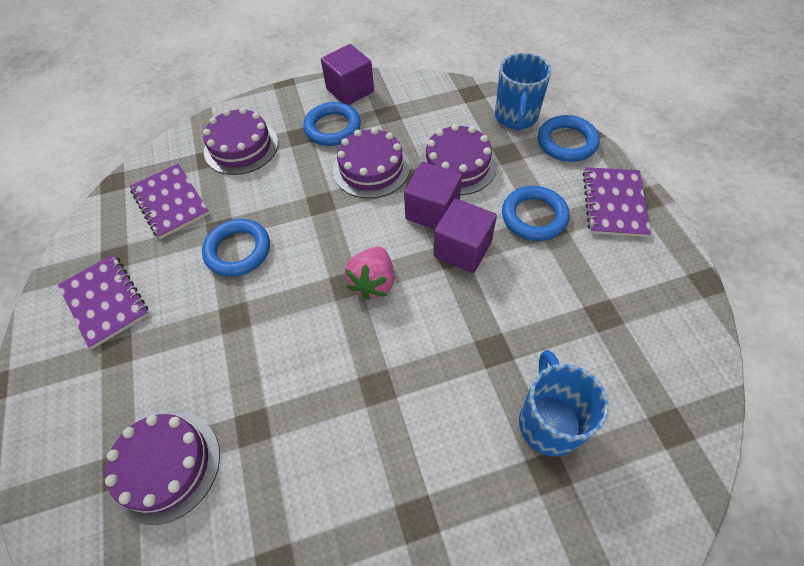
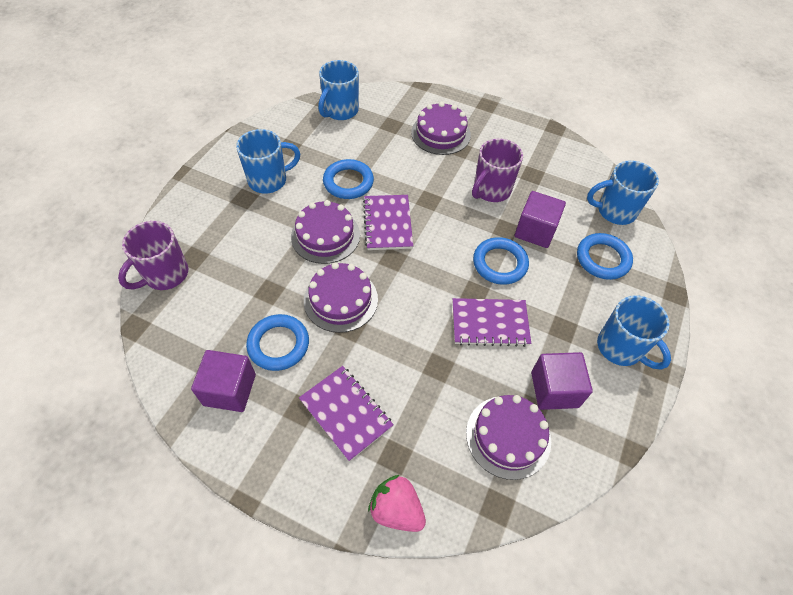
blue mug: 2 -> 4
purple mug: 0 -> 2

